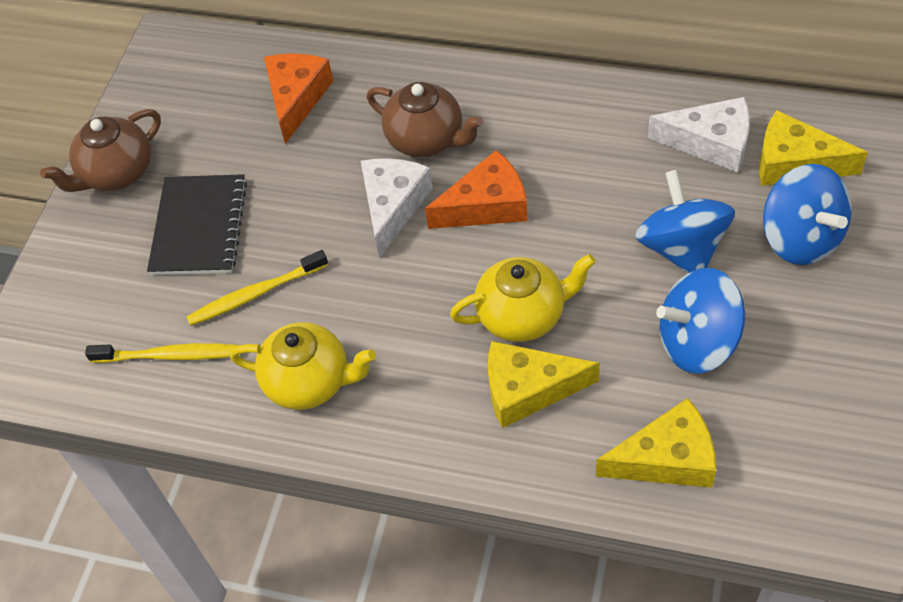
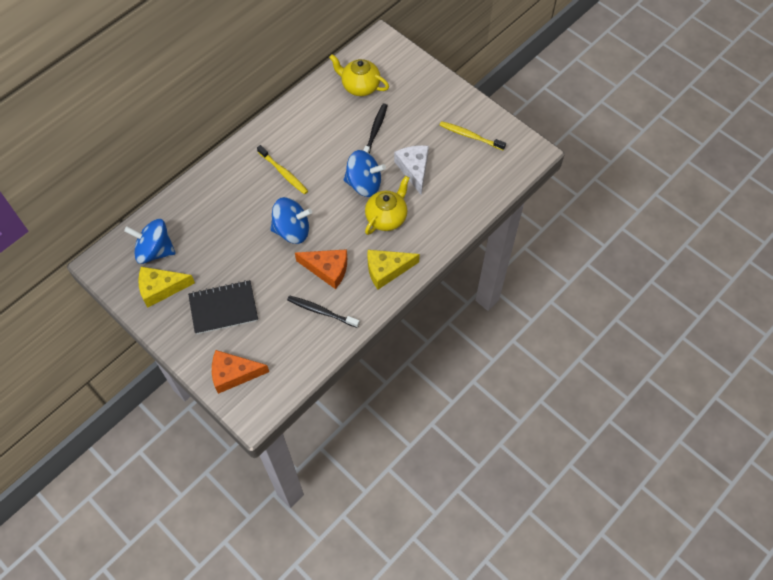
black toothbrush: 0 -> 2
brown teapot: 2 -> 0
white cheese: 2 -> 1
yellow cheese: 3 -> 2

